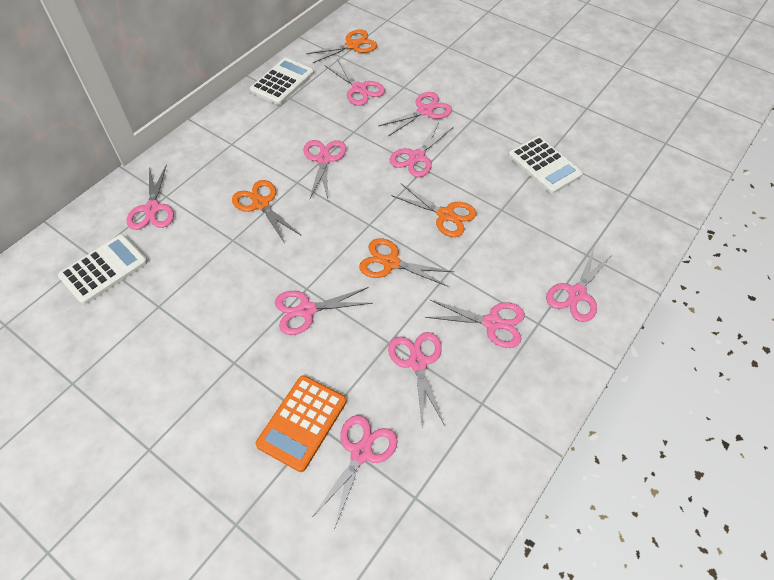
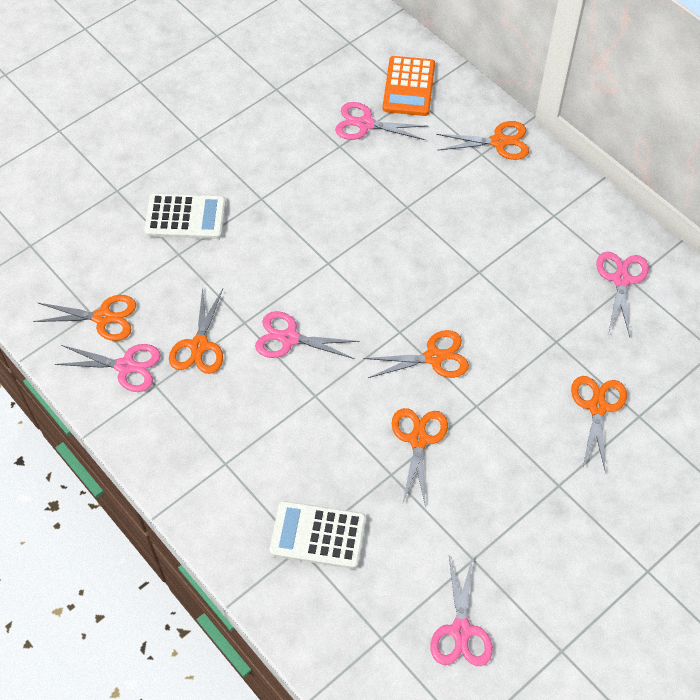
orange scissors: 4 -> 6
pink scissors: 10 -> 5
white calculator: 3 -> 2

